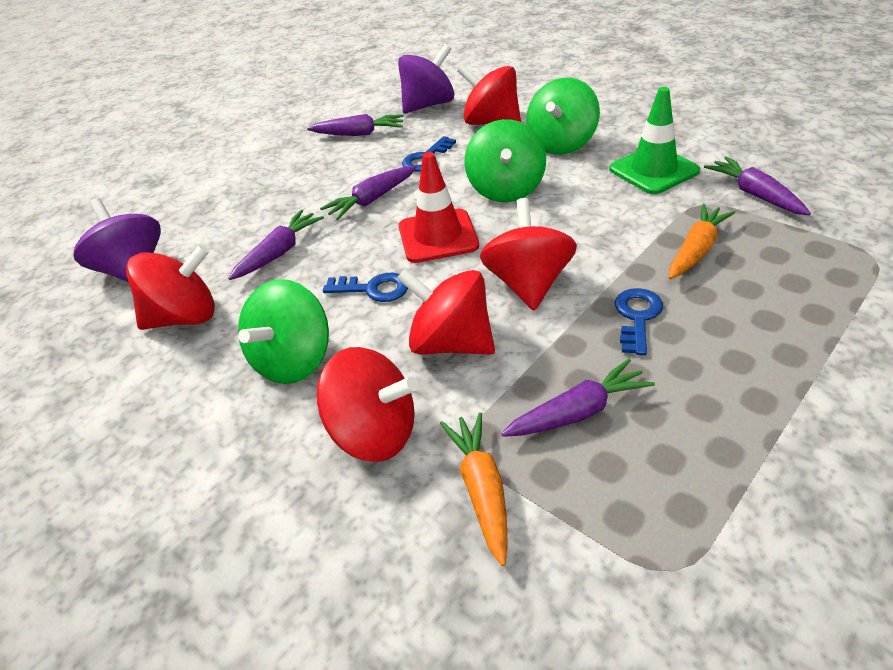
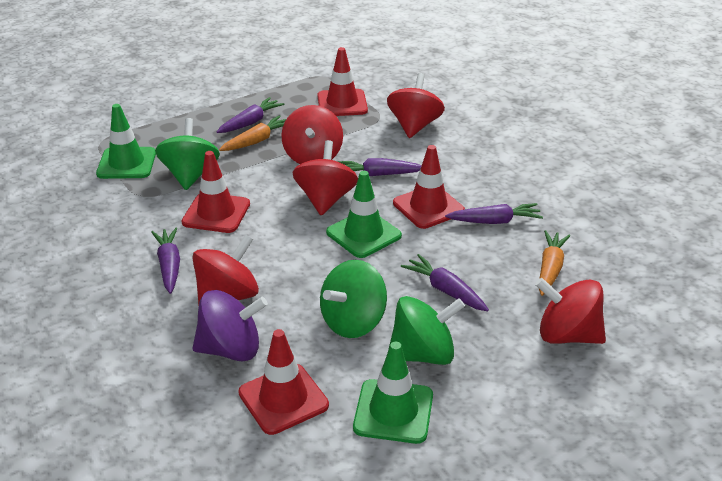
blue key: 3 -> 0
green traffic cone: 1 -> 3
purple spinning top: 2 -> 1
red traffic cone: 1 -> 4

